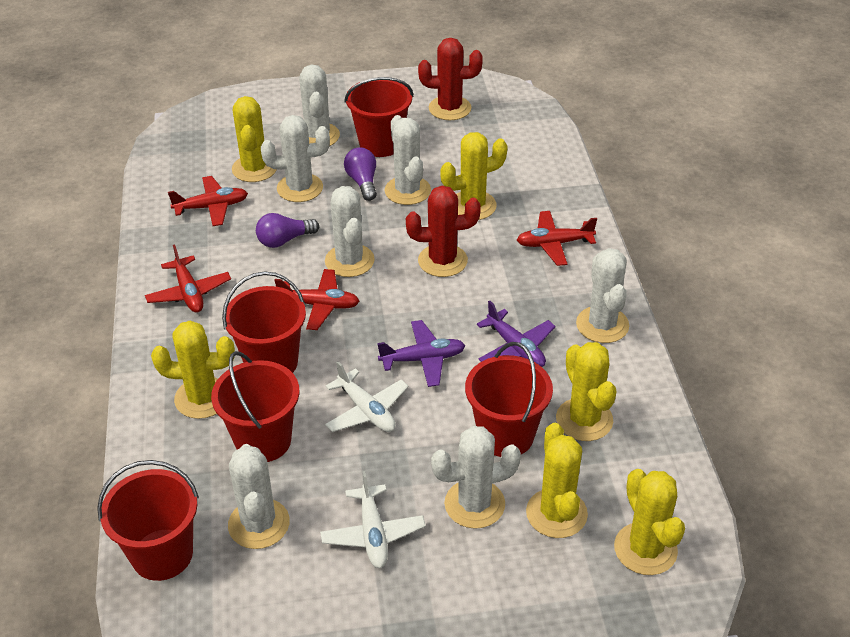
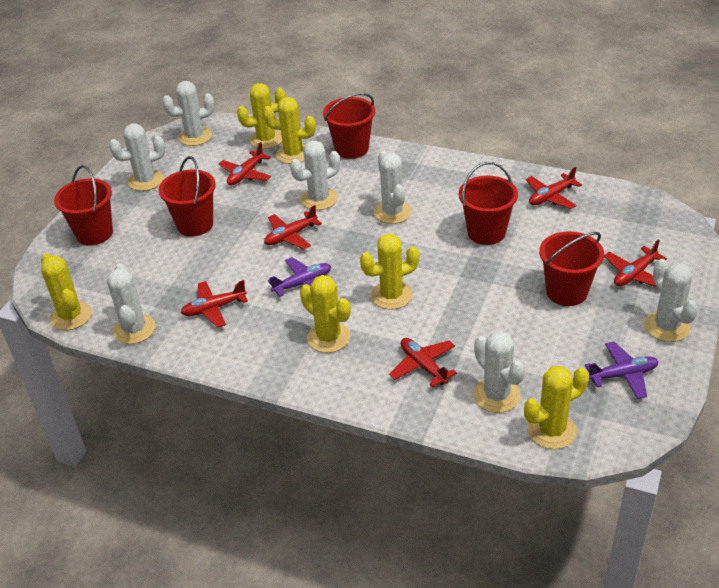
purple light bulb: 2 -> 0
red cactus: 2 -> 0
red plane: 4 -> 6
white plane: 2 -> 0

